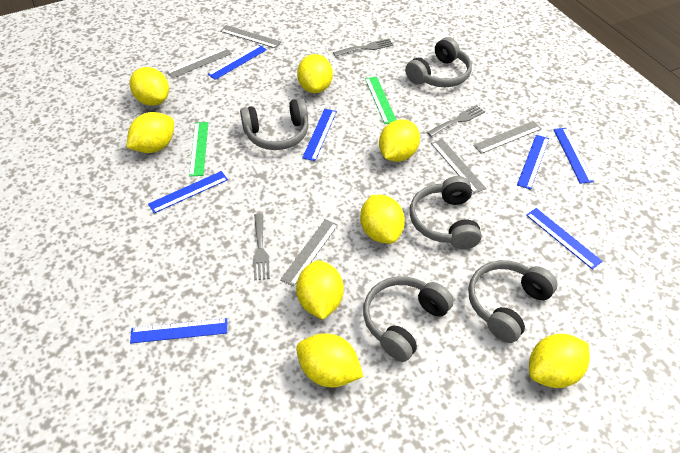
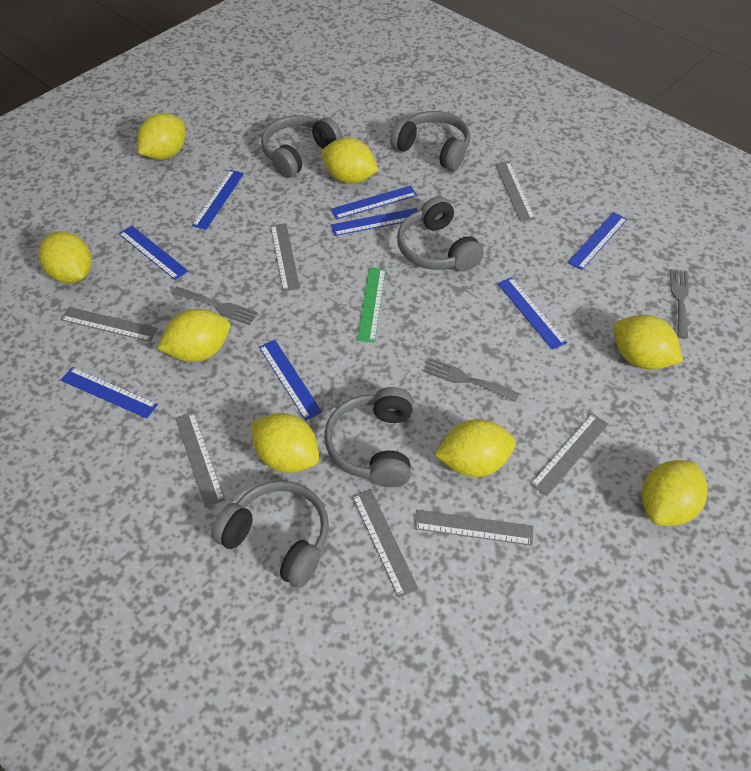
blue ruler: 7 -> 8
green ruler: 2 -> 1
grey ruler: 5 -> 7

